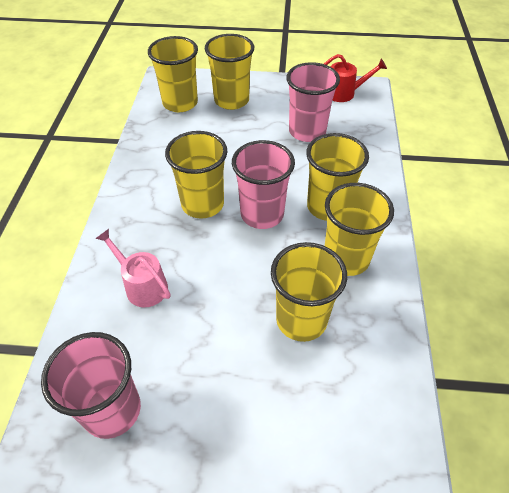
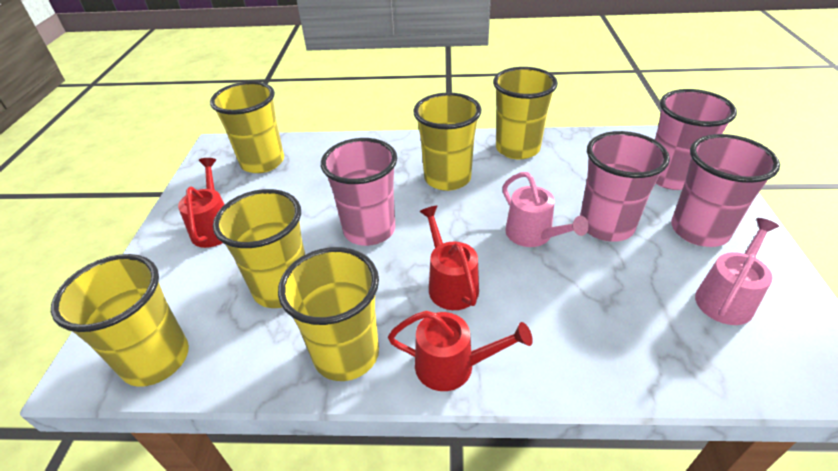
pink cup: 3 -> 4
pink watering can: 1 -> 2
red watering can: 1 -> 3

